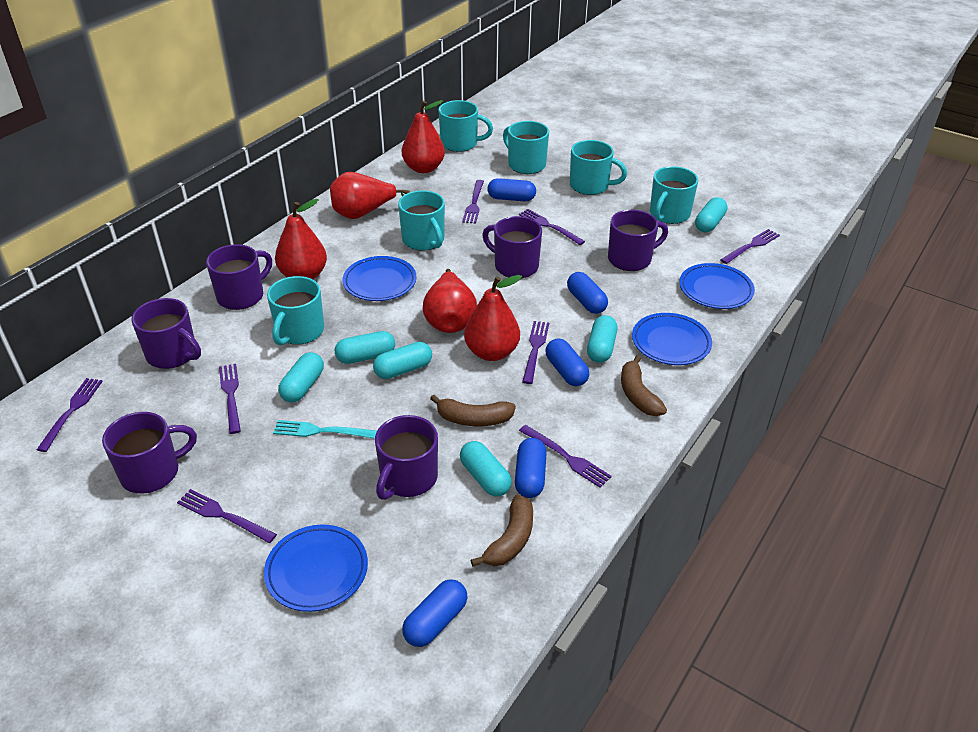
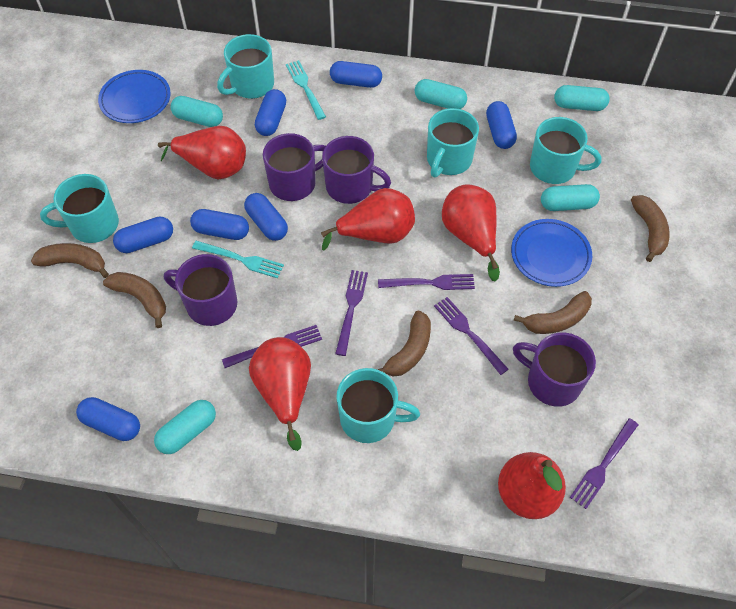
blue capsule: 5 -> 7
blue plate: 4 -> 2
brown banana: 3 -> 5
purple fork: 8 -> 5
purple mug: 6 -> 4
turquoise capsule: 6 -> 5
turquoise fork: 1 -> 2
turquoise mug: 6 -> 5

